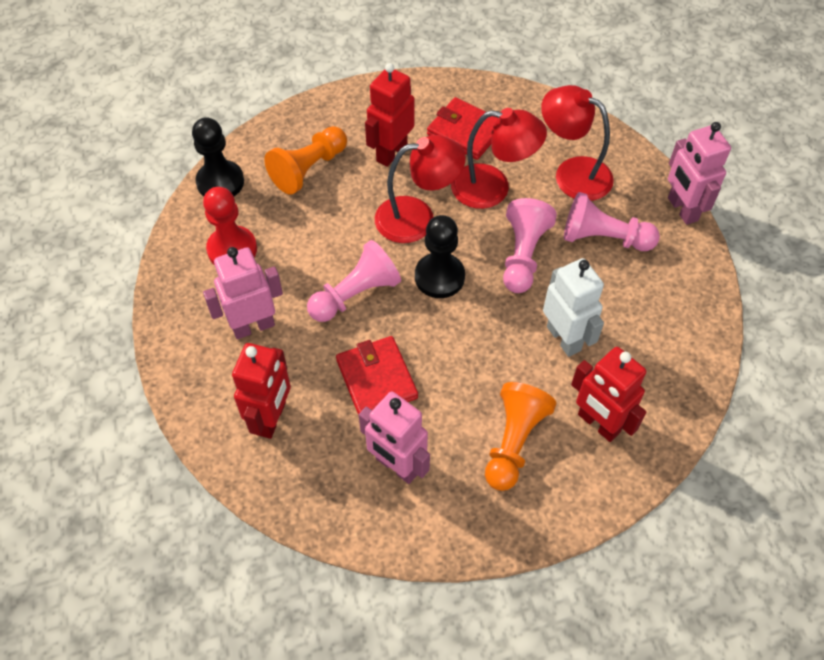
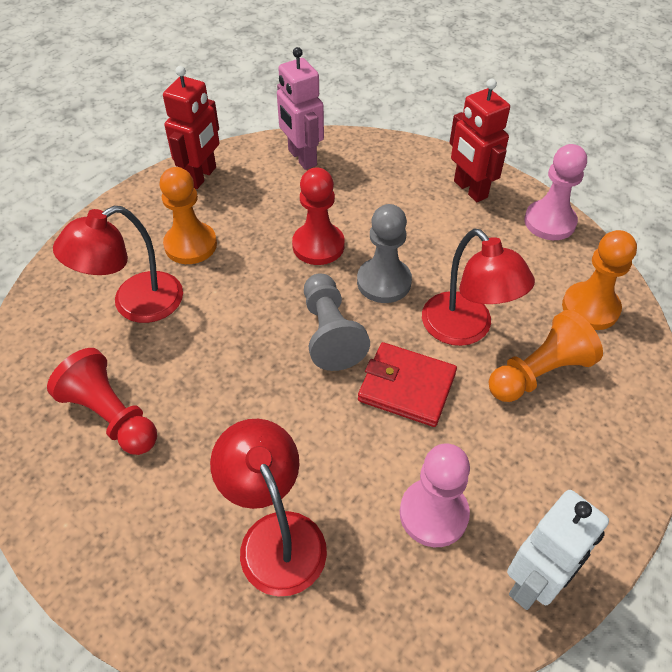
black pawn: 2 -> 0
grey pawn: 0 -> 2
orange pawn: 2 -> 3
pink pawn: 3 -> 2
pink robot: 3 -> 1
red pawn: 1 -> 2
red robot: 3 -> 2
red wallet: 2 -> 1

